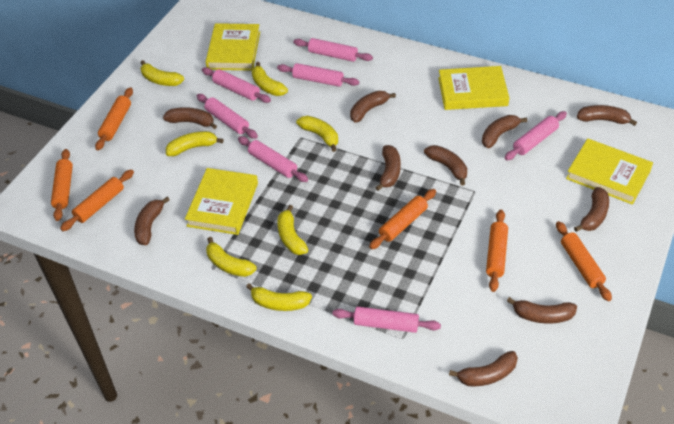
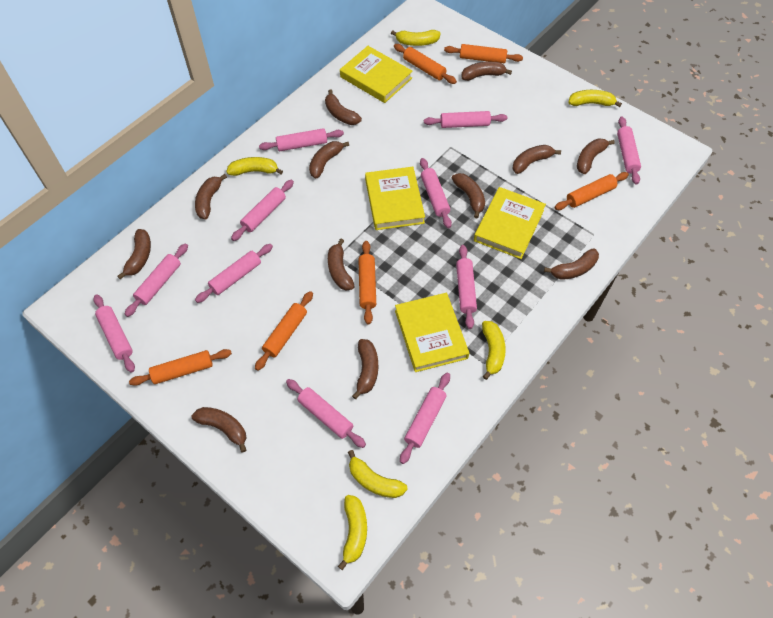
brown banana: 10 -> 12
pink rolling pin: 7 -> 11
yellow banana: 7 -> 6

